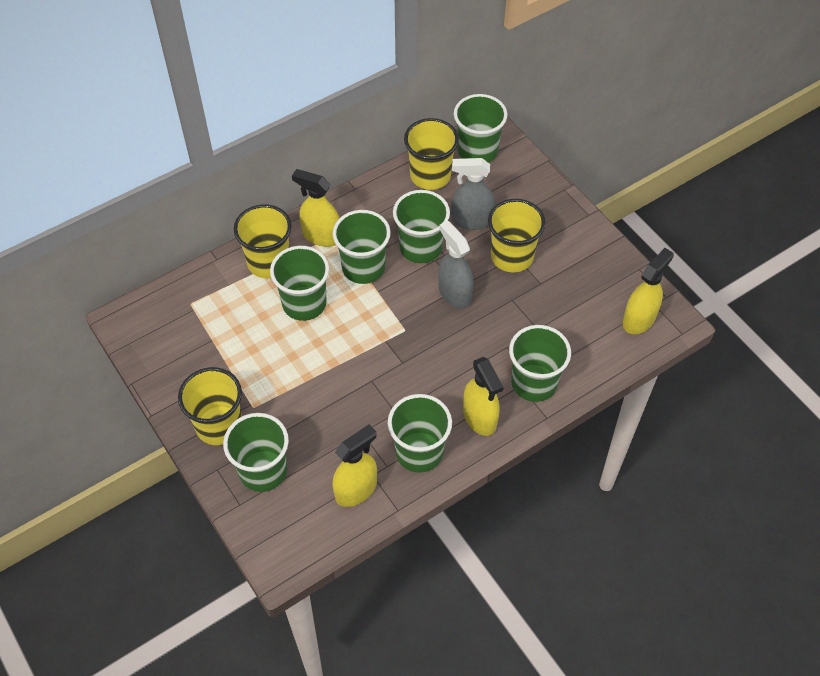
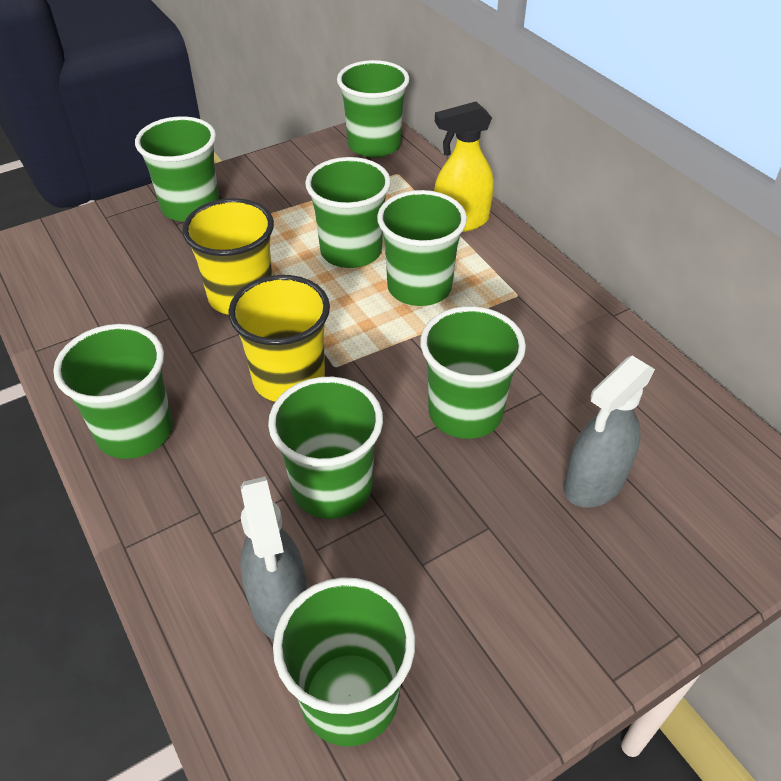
green cup: 7 -> 8
yellow cup: 4 -> 2
yellow spray bottle: 4 -> 1

